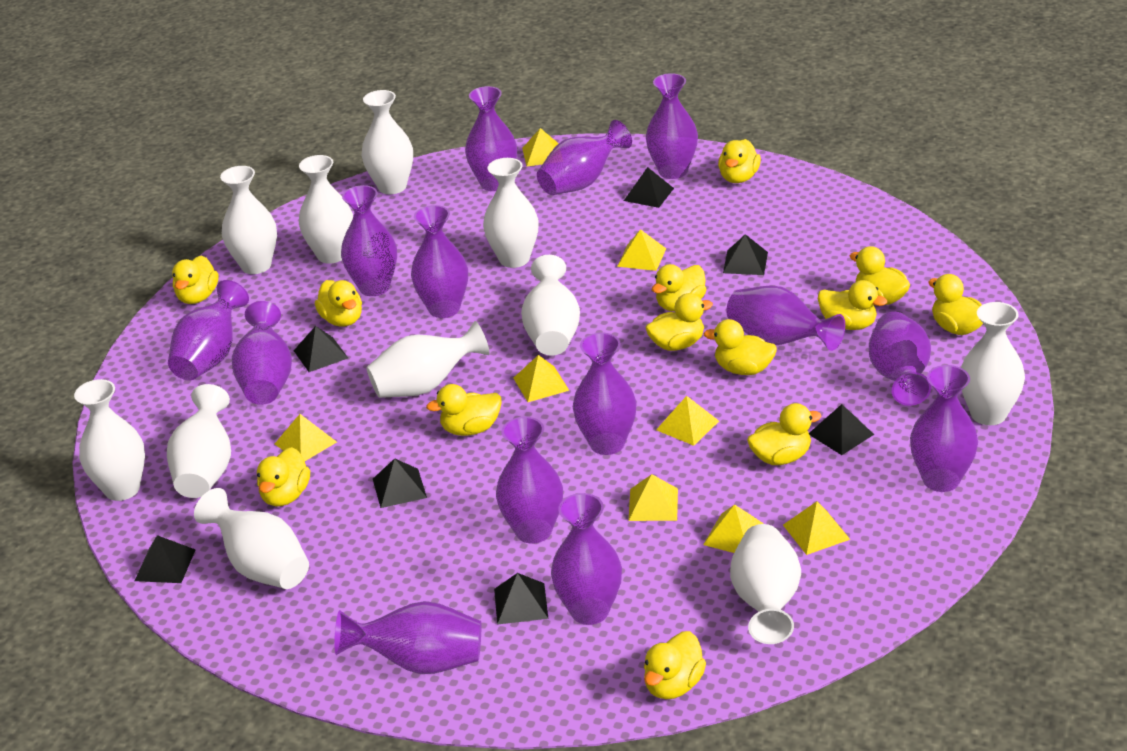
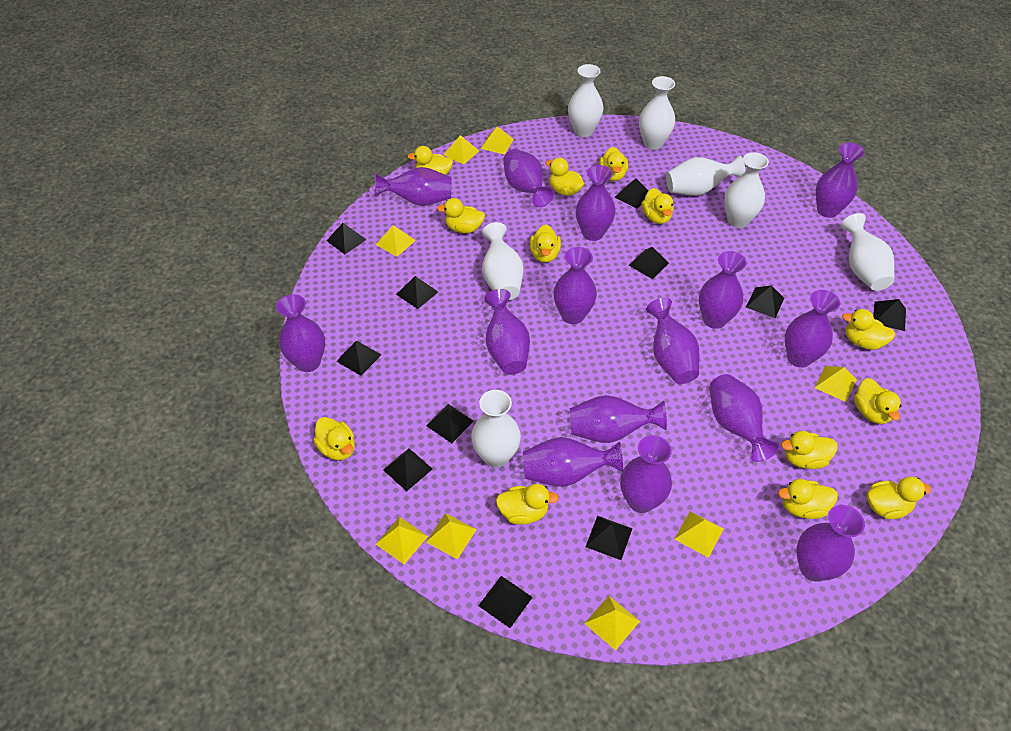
black pyramid: 7 -> 11
purple vase: 14 -> 15
white vase: 11 -> 7

